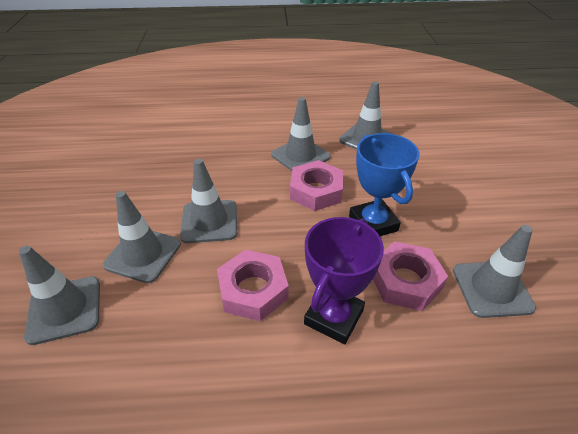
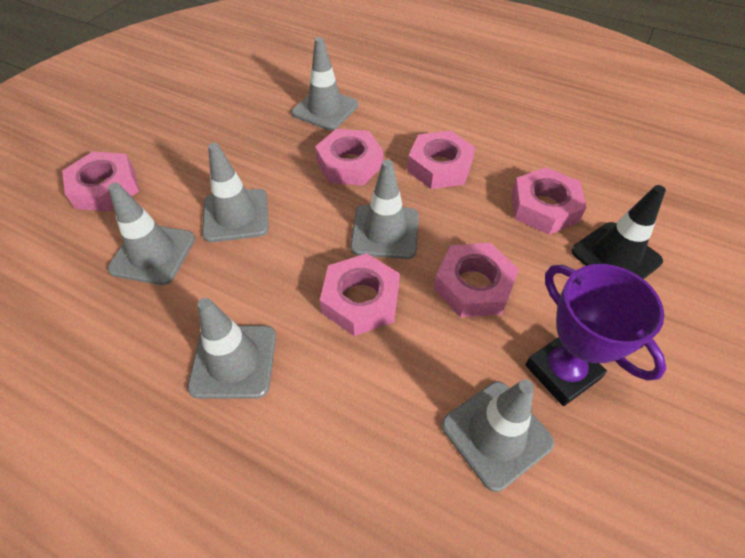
black traffic cone: 0 -> 1
blue trophy: 1 -> 0
pink nut: 3 -> 6

